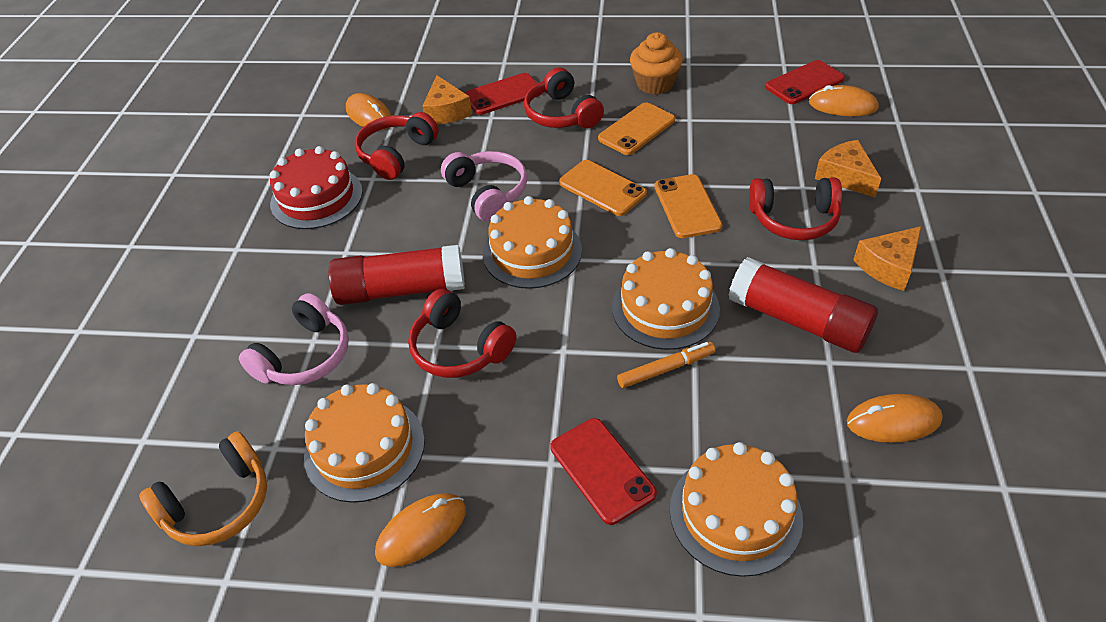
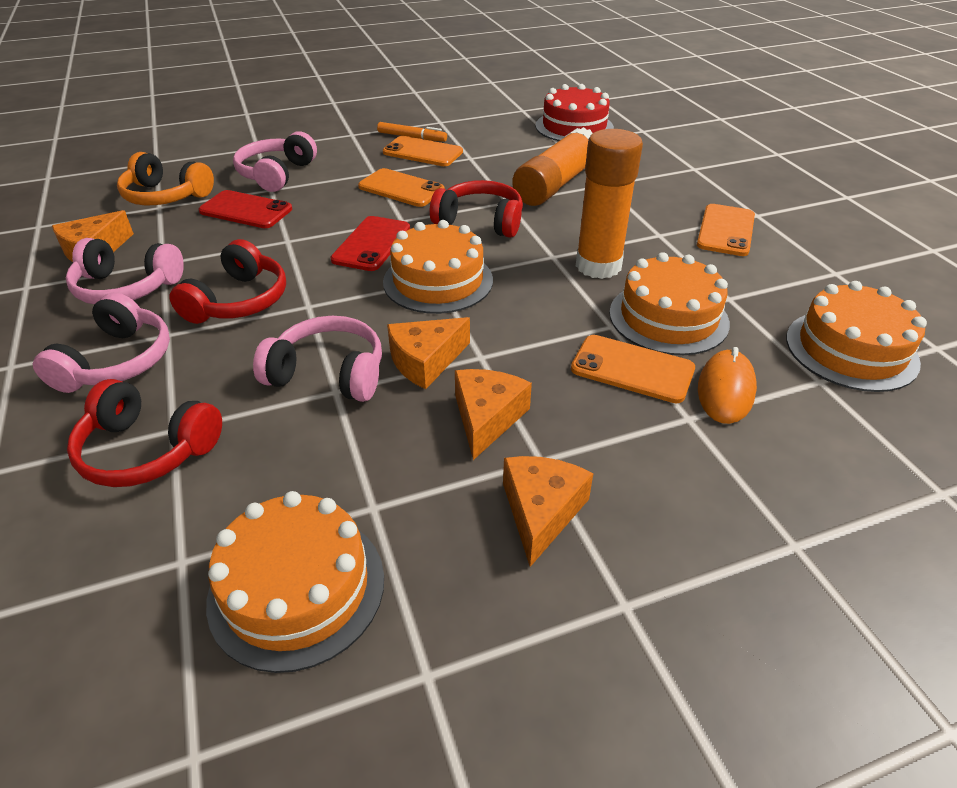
orange cheese: 3 -> 4
orange cupcake: 1 -> 0
orange glue stick: 0 -> 2
orange mouse: 4 -> 1
orange phone: 3 -> 4
pink headphones: 2 -> 4
red glue stick: 2 -> 0
red headphones: 4 -> 3
red phone: 3 -> 2

